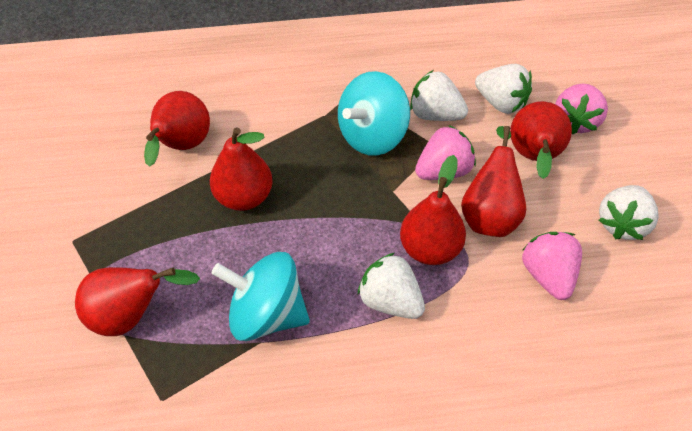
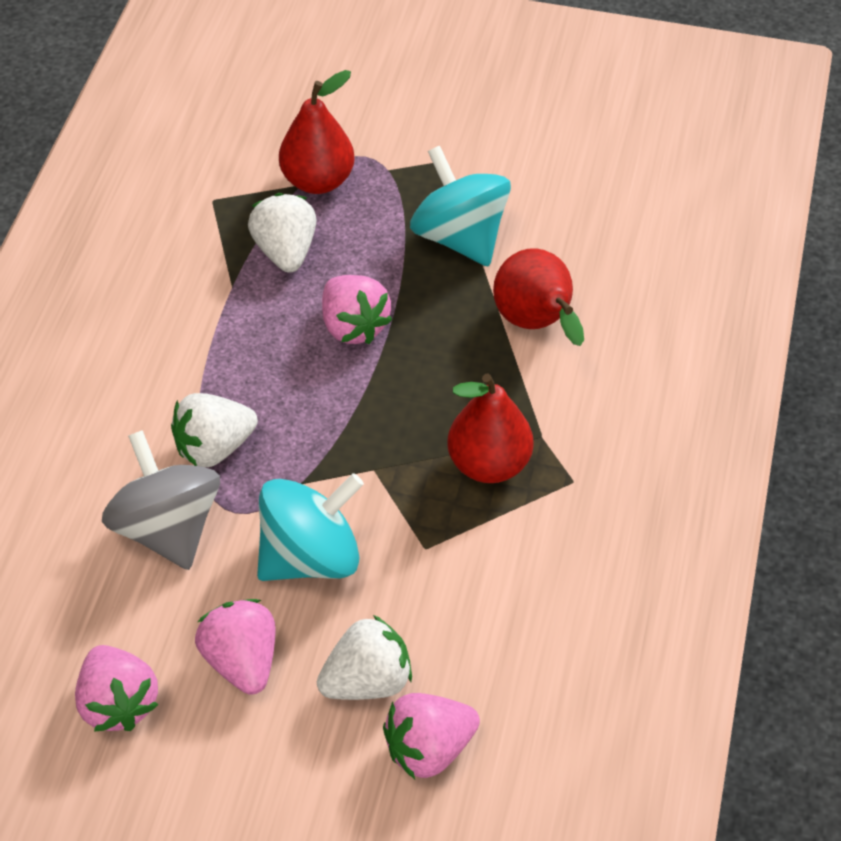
grey spinning top: 0 -> 1
pink strawberry: 3 -> 4
red pear: 6 -> 3
white strawberry: 4 -> 3

